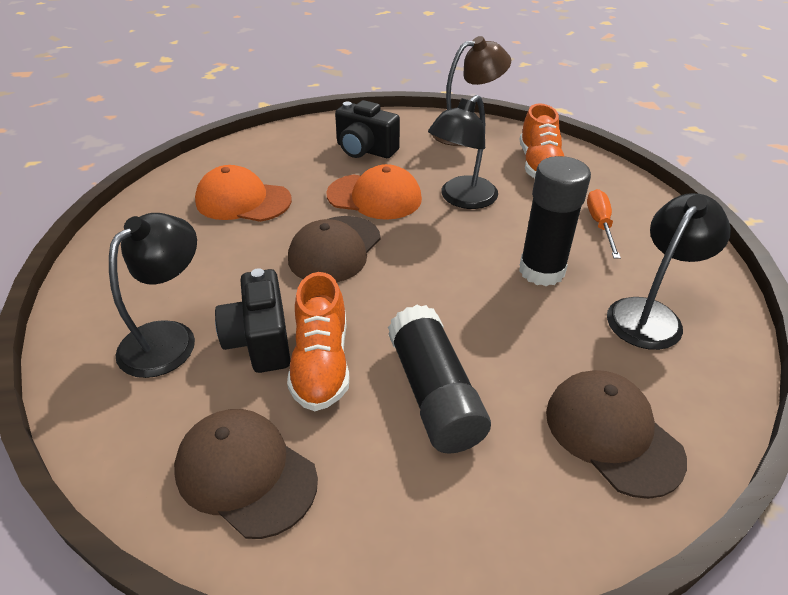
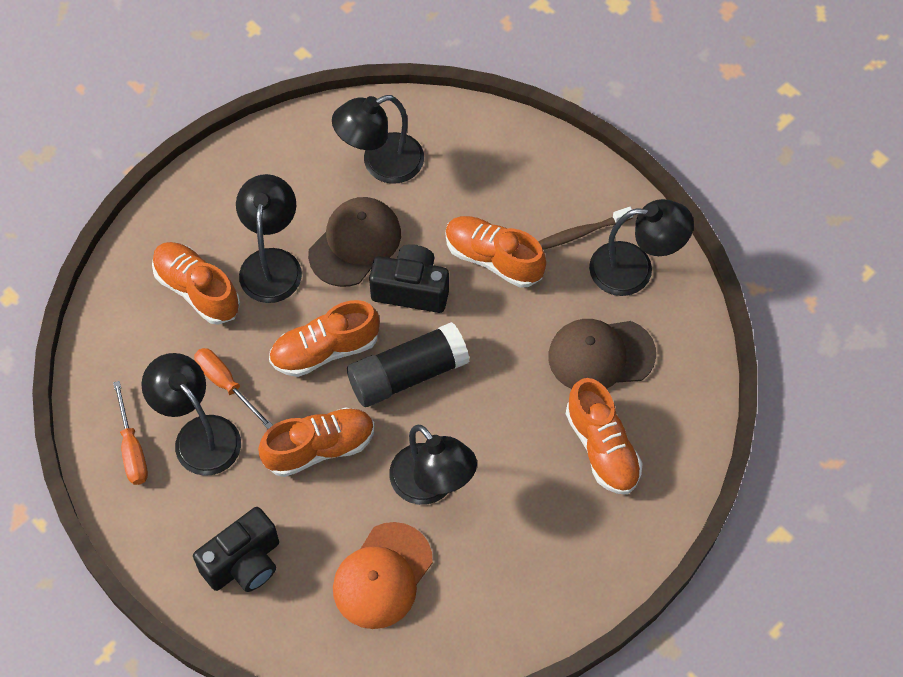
black glue stick: 2 -> 1
black lamp: 3 -> 5
brown cap: 3 -> 2
brown lamp: 1 -> 0
brown toothbrush: 0 -> 1
orange cap: 2 -> 1
orange screwdriver: 1 -> 2
orange shoe: 2 -> 5

